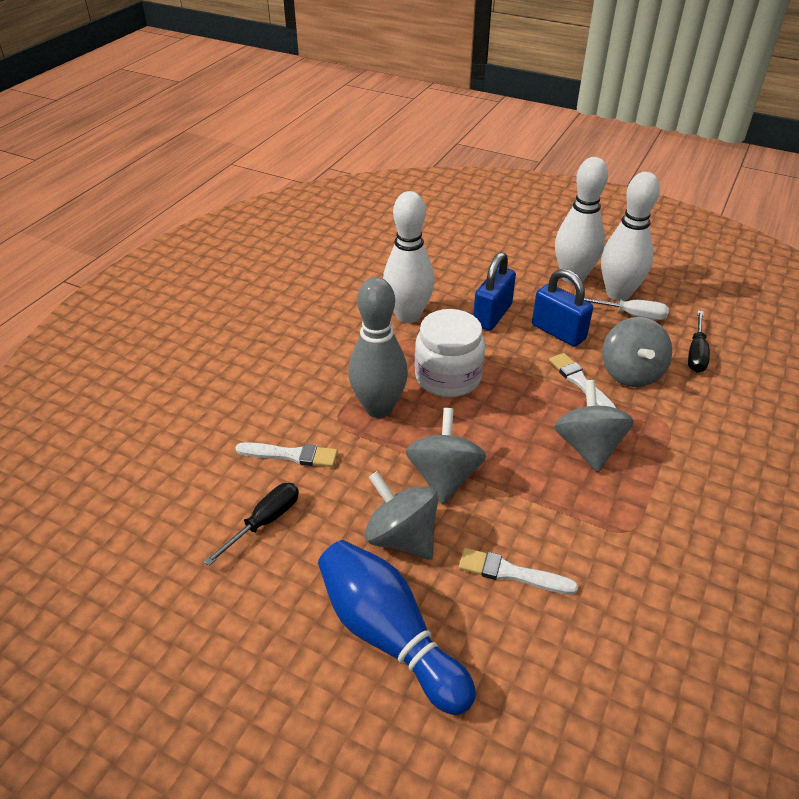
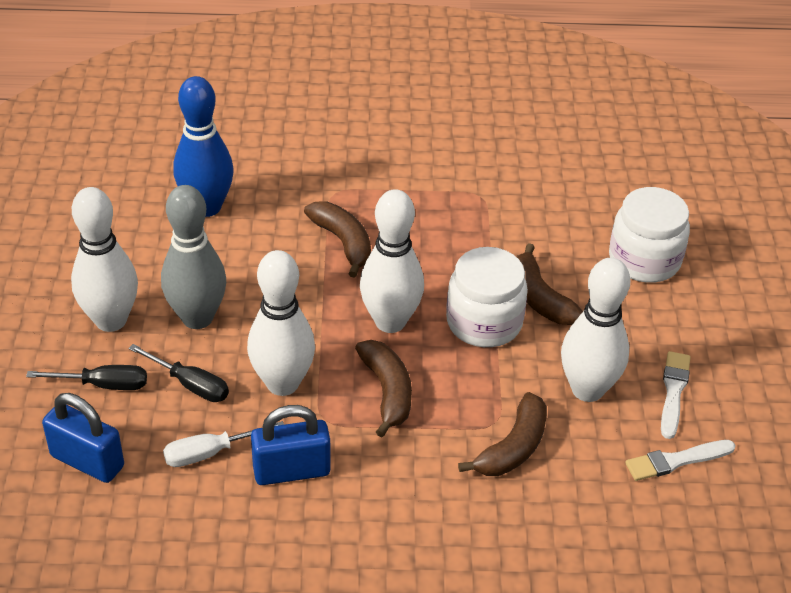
brown banana: 0 -> 4
grey spinning top: 4 -> 0
white bowling pin: 3 -> 4
white brush: 3 -> 2
white jar: 1 -> 2

